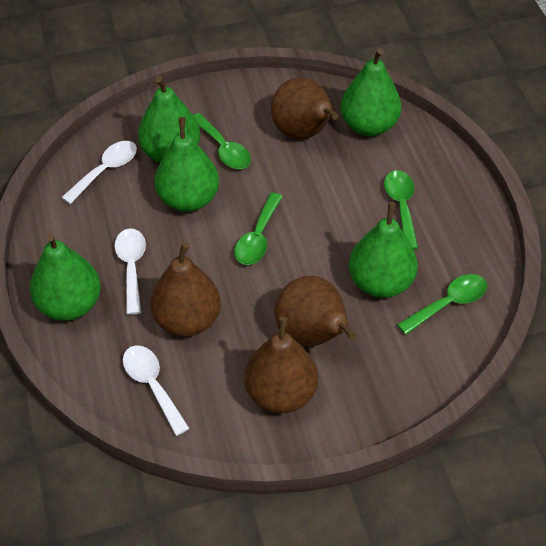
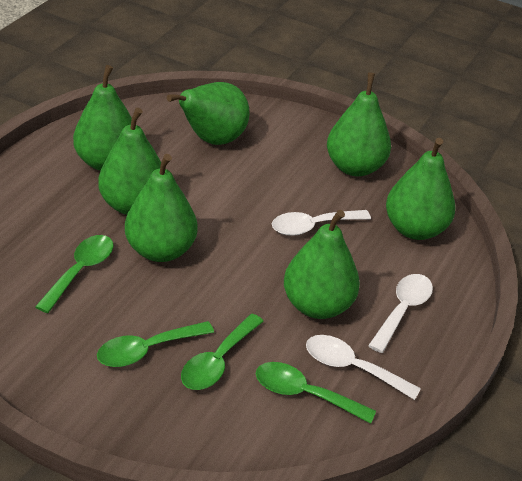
brown pear: 4 -> 0
green pear: 5 -> 7

